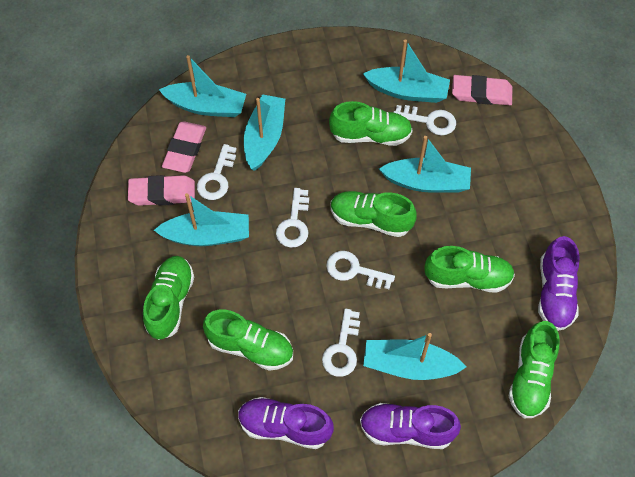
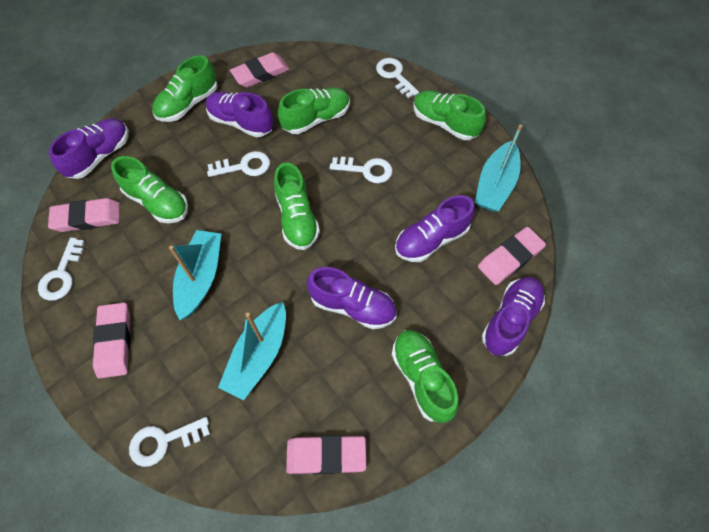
pink eraser: 3 -> 5
purple shoe: 3 -> 5
turquoise boat: 6 -> 3

